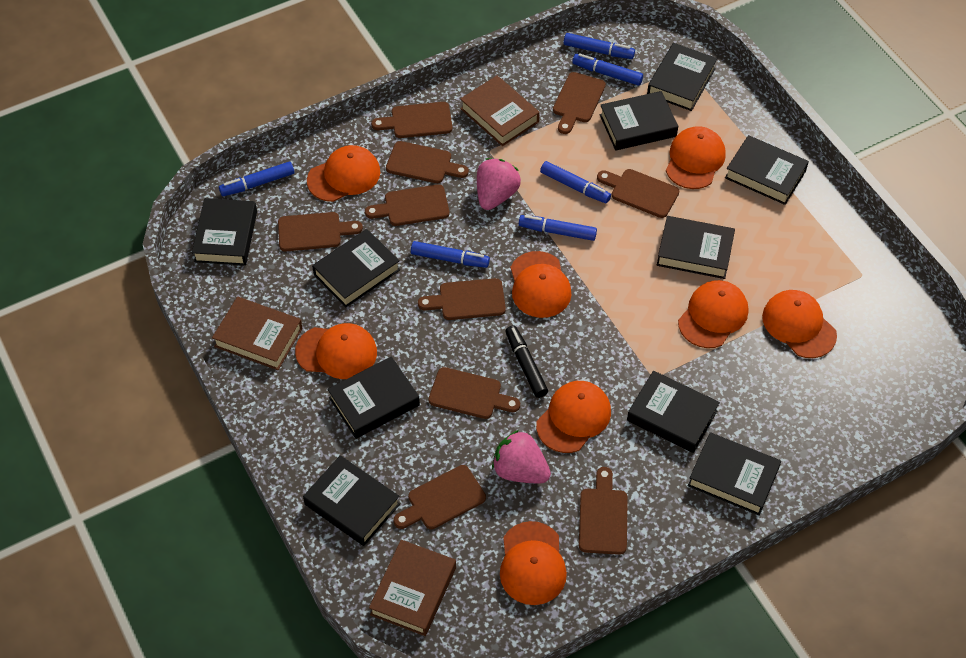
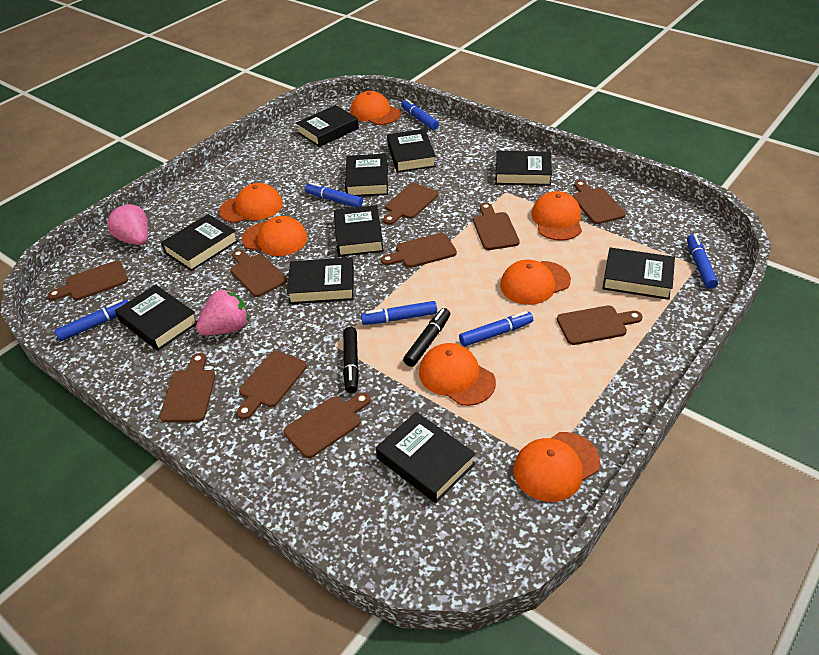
black marker: 1 -> 2
brown book: 3 -> 0
orange cap: 8 -> 7

